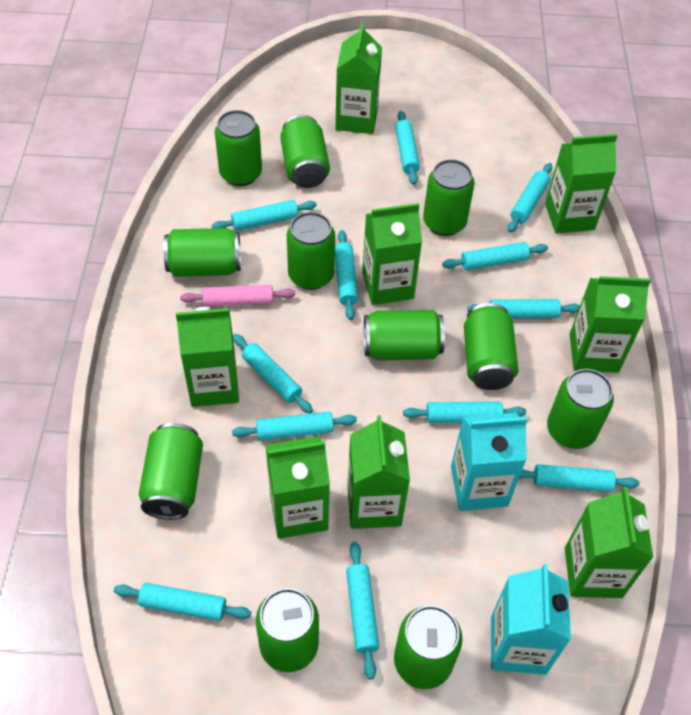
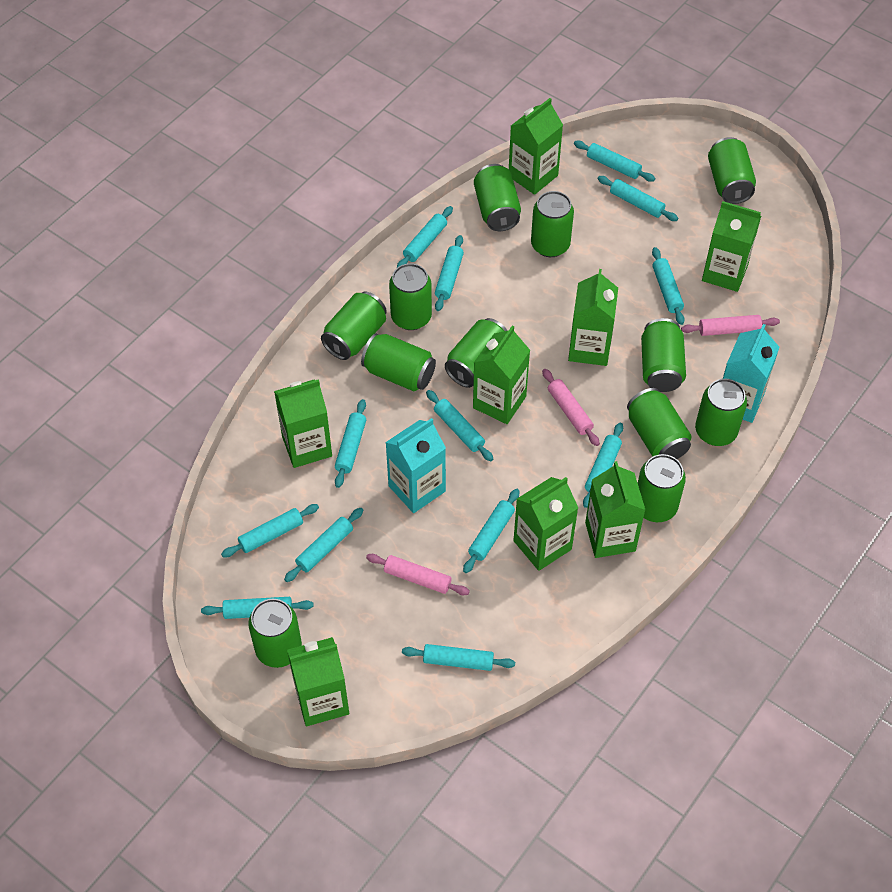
green can: 11 -> 12
pink rolling pin: 1 -> 3
turquoise rolling pin: 12 -> 13

